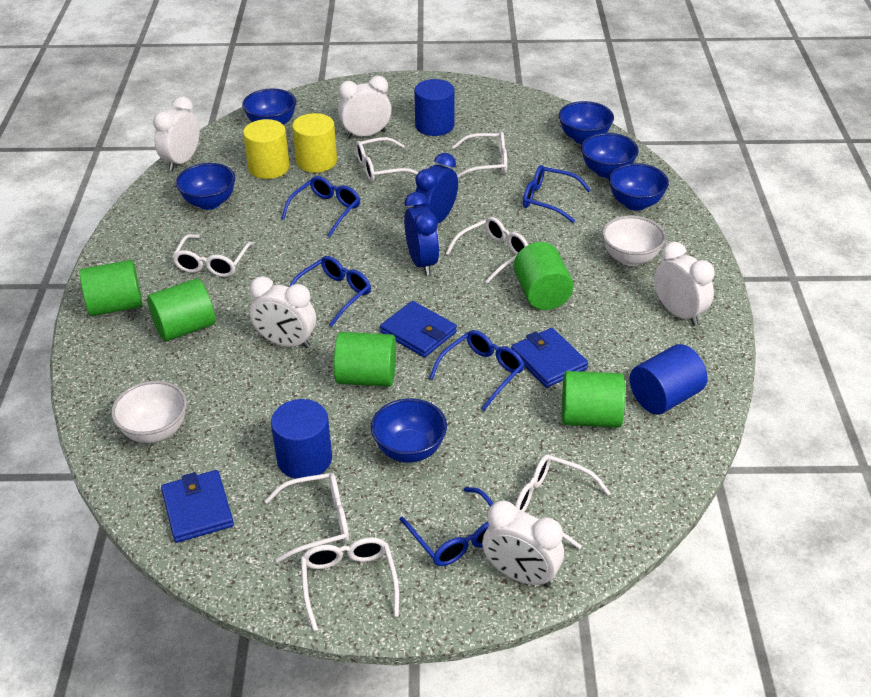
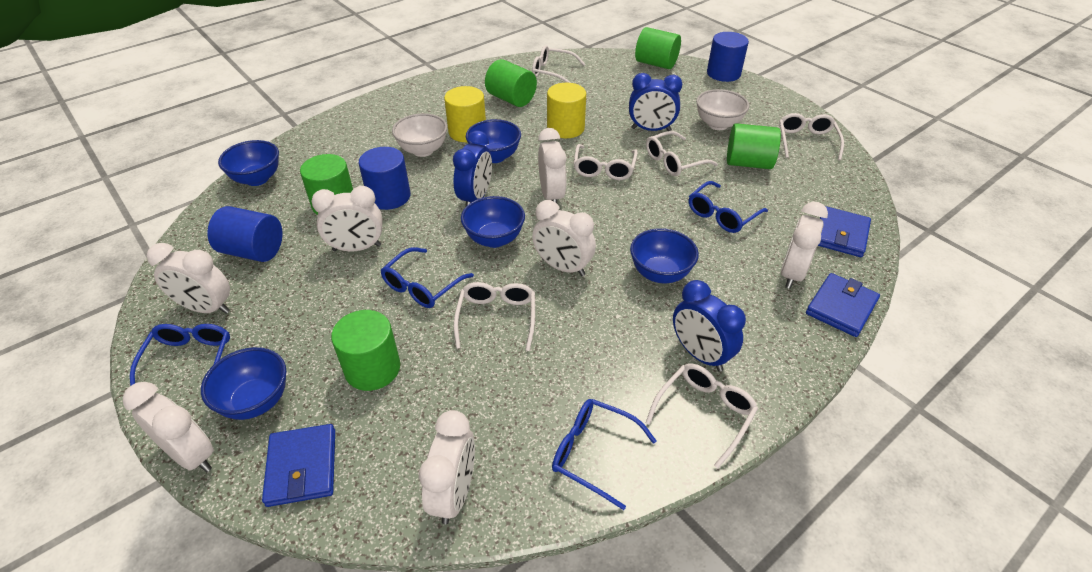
blue bowl: 6 -> 5
blue clock: 2 -> 3
blue glasses: 5 -> 4
white clock: 5 -> 7
white glasses: 7 -> 6

